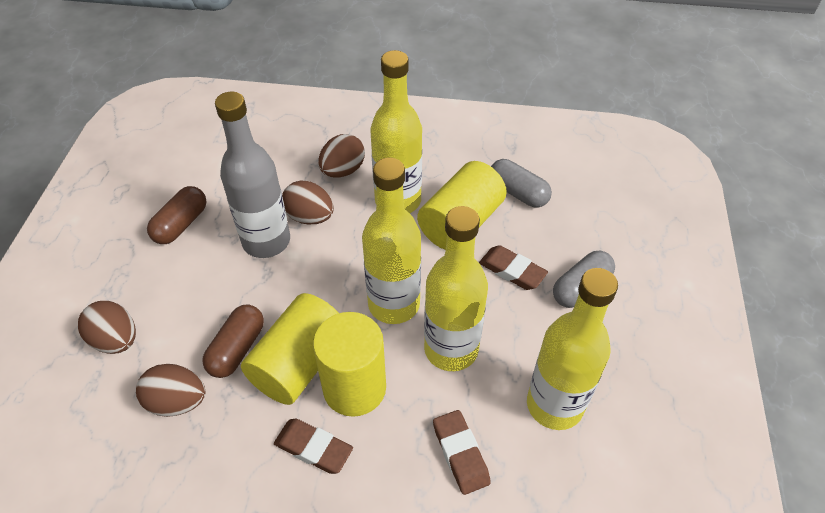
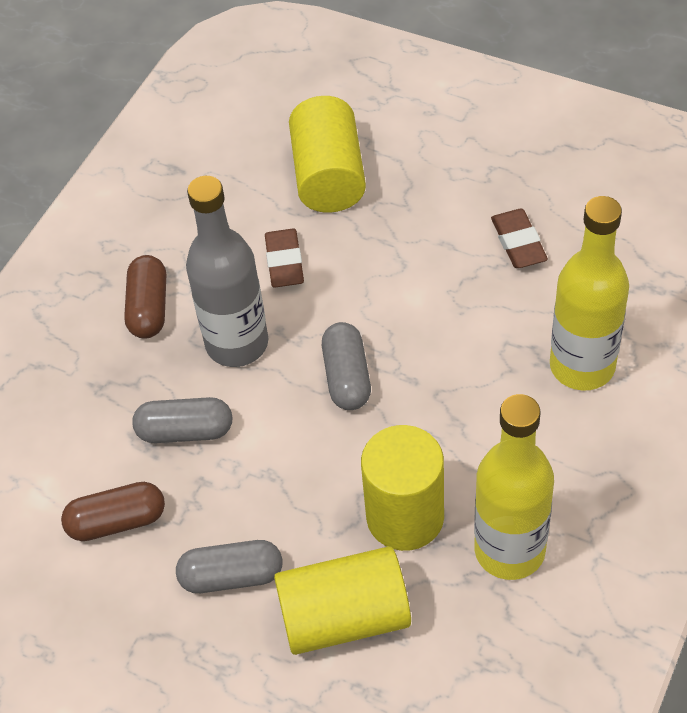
brown egg: 4 -> 0
brown eraser: 3 -> 2
grey capsule: 2 -> 3
yellow bottle: 4 -> 2

